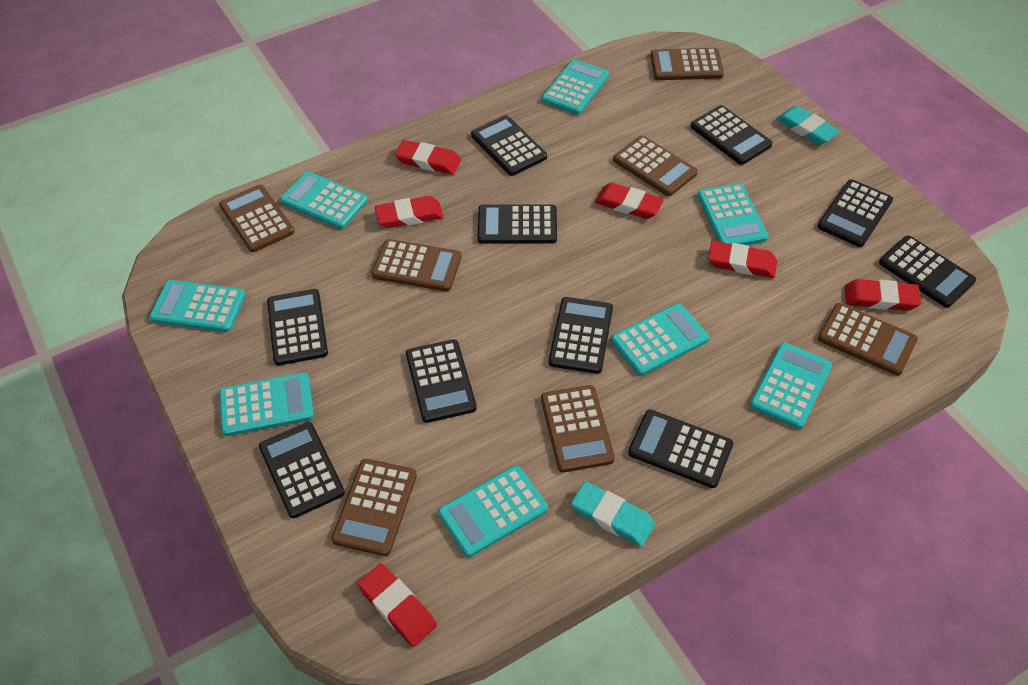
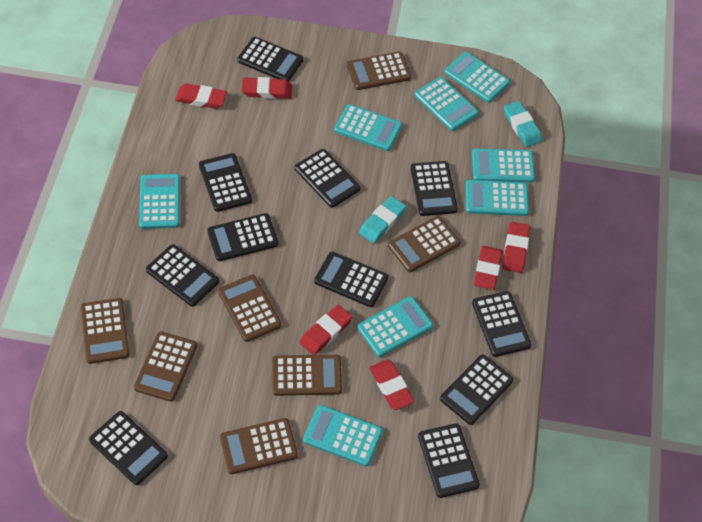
black calculator: 10 -> 11

